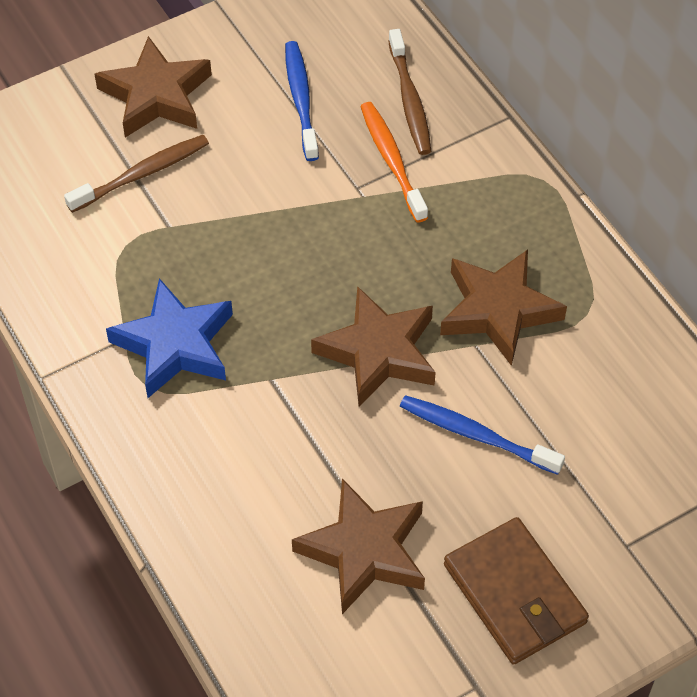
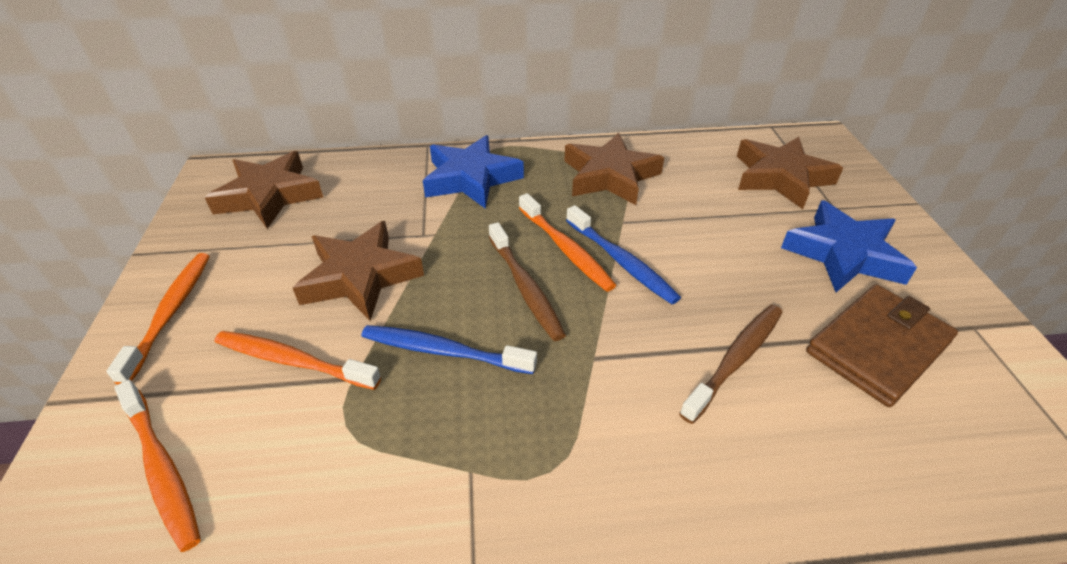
blue star: 1 -> 2
orange toothbrush: 1 -> 4

